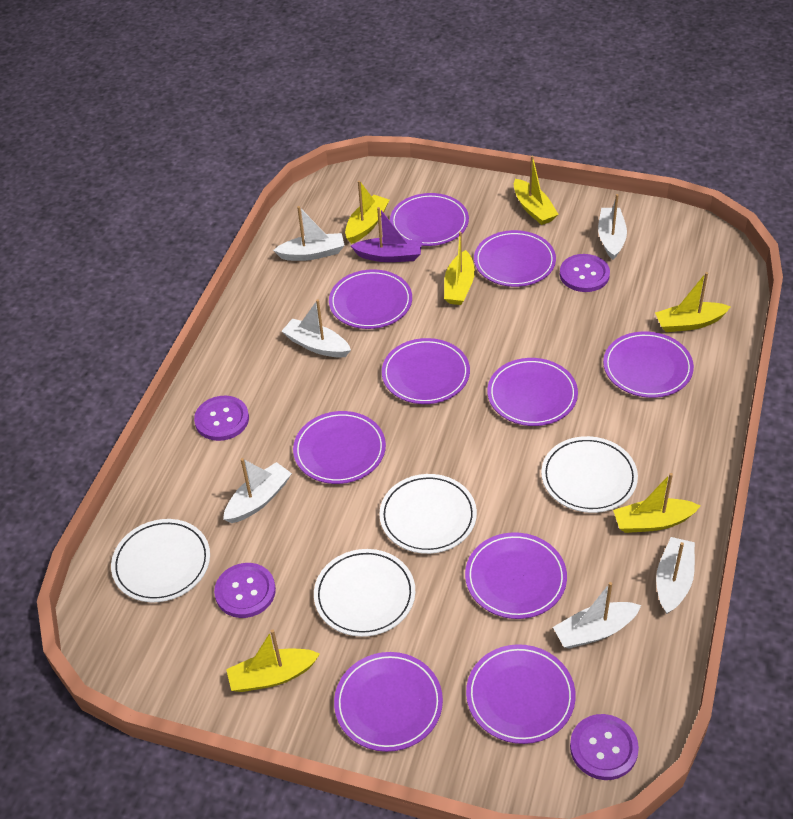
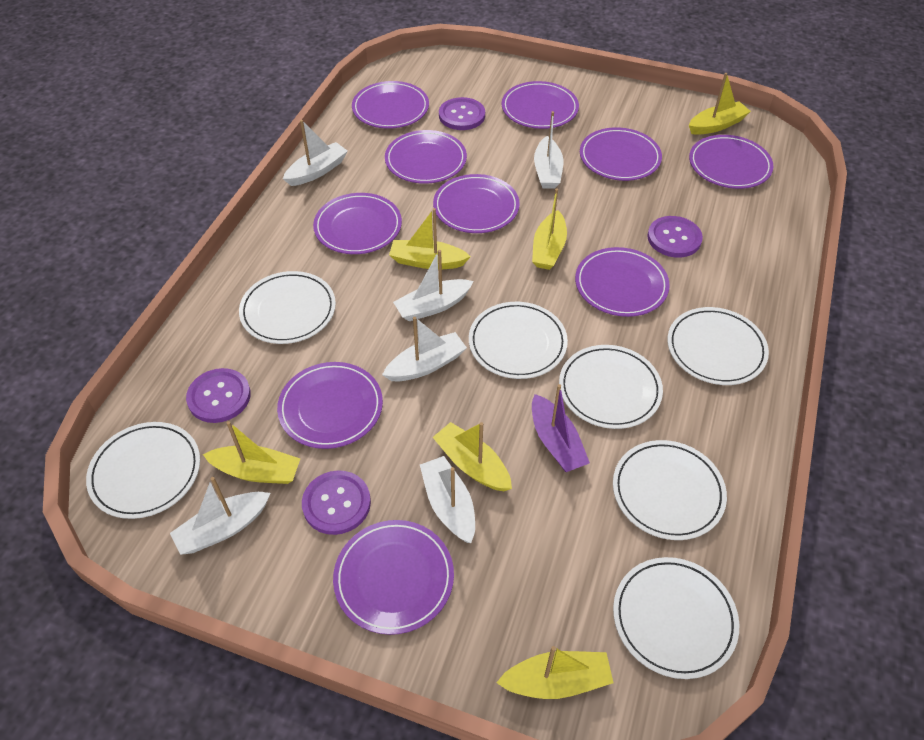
white plate: 4 -> 7

